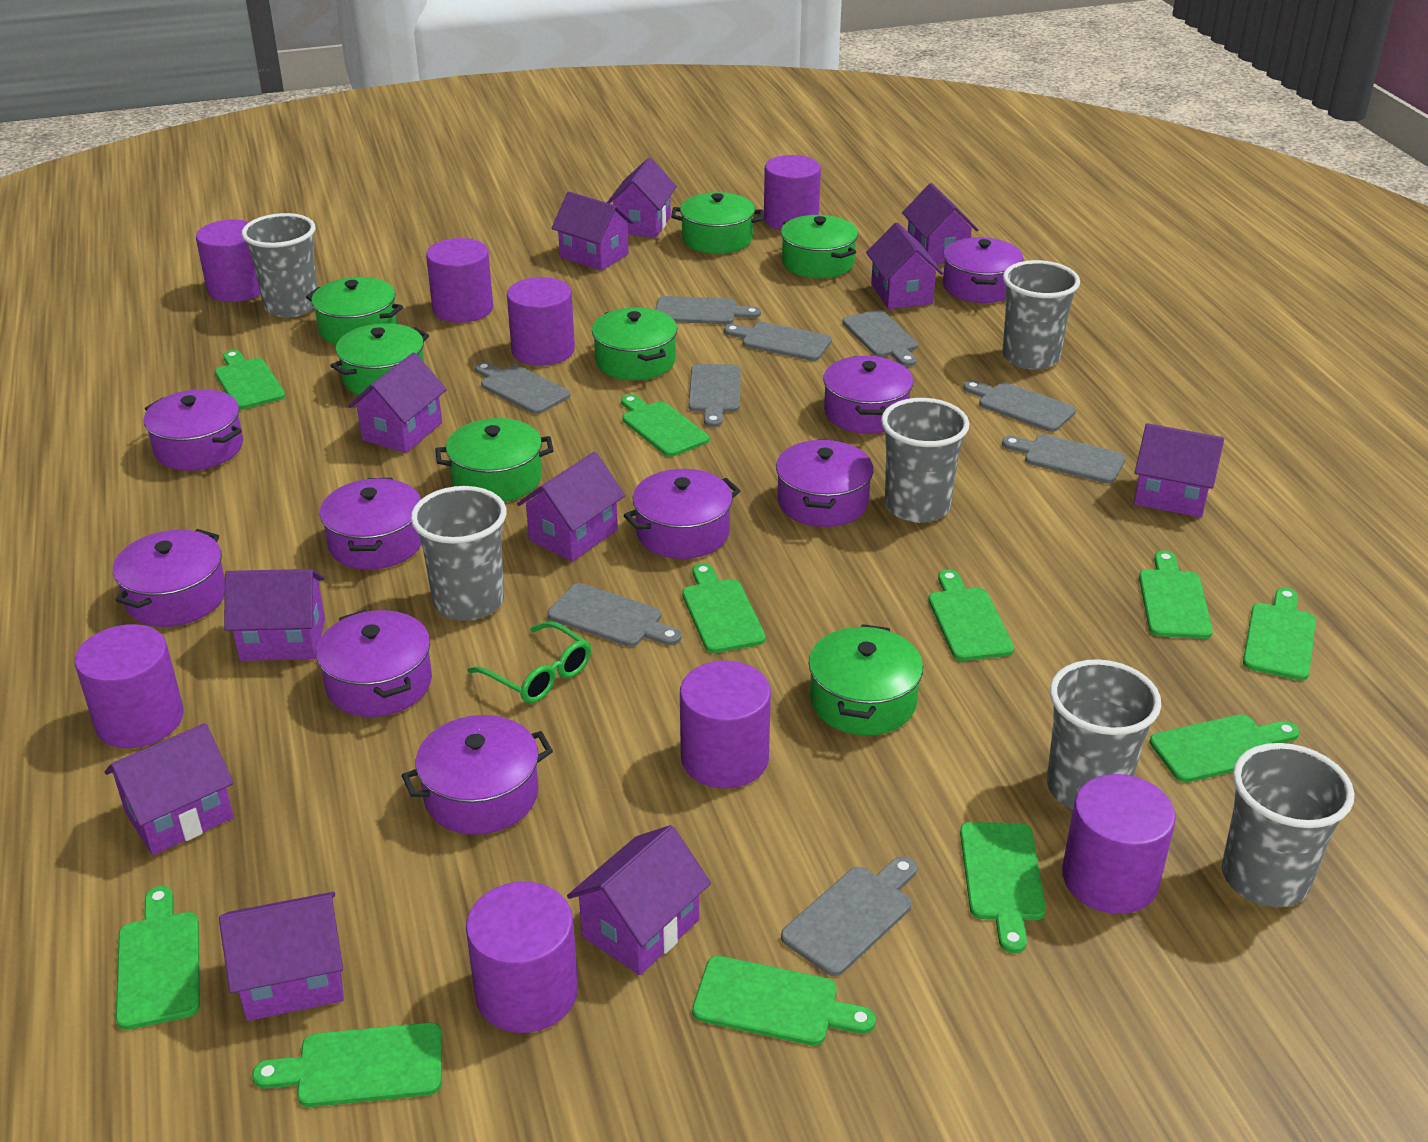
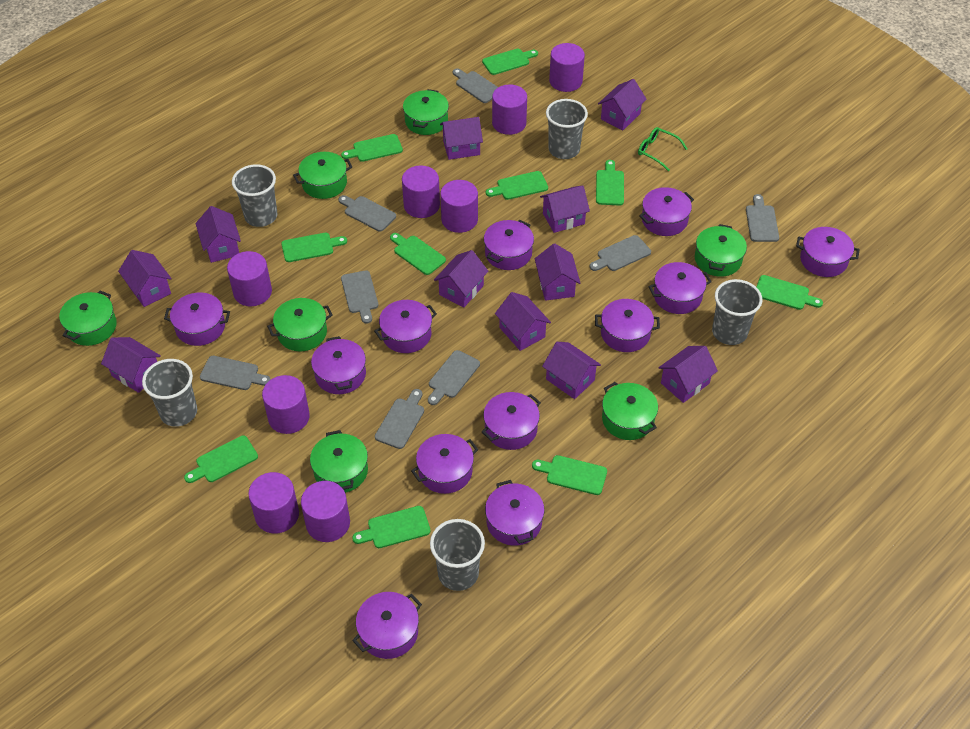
green cutting board: 11 -> 10
grey cup: 6 -> 5
grey cutting board: 9 -> 8
purple pot: 9 -> 12

